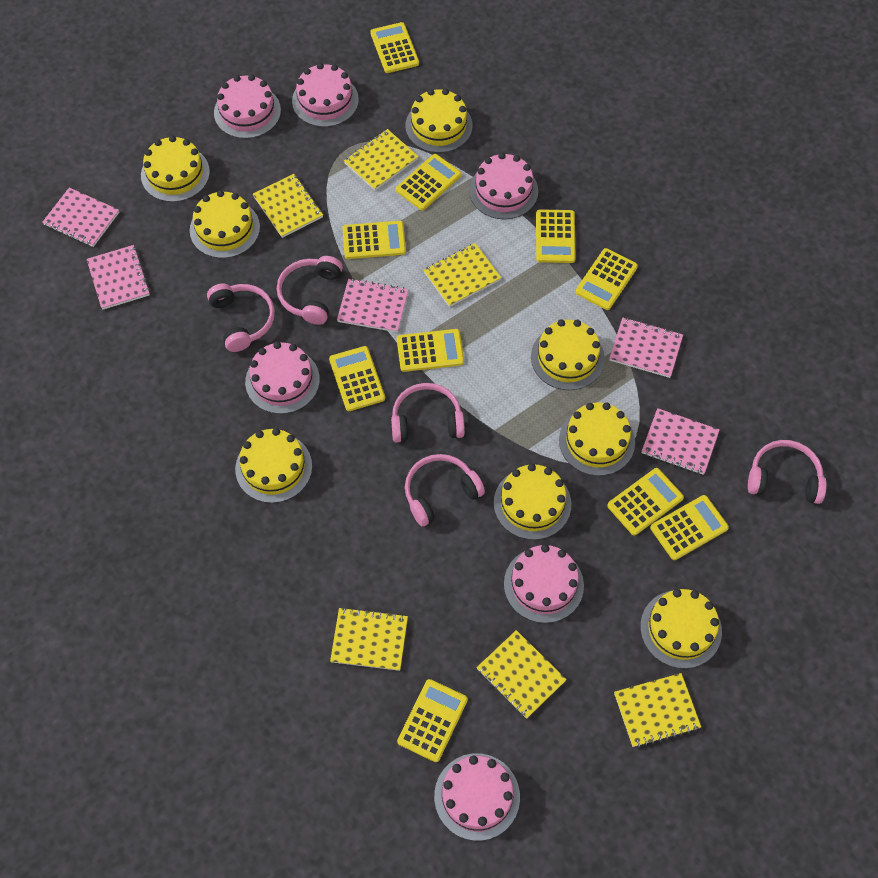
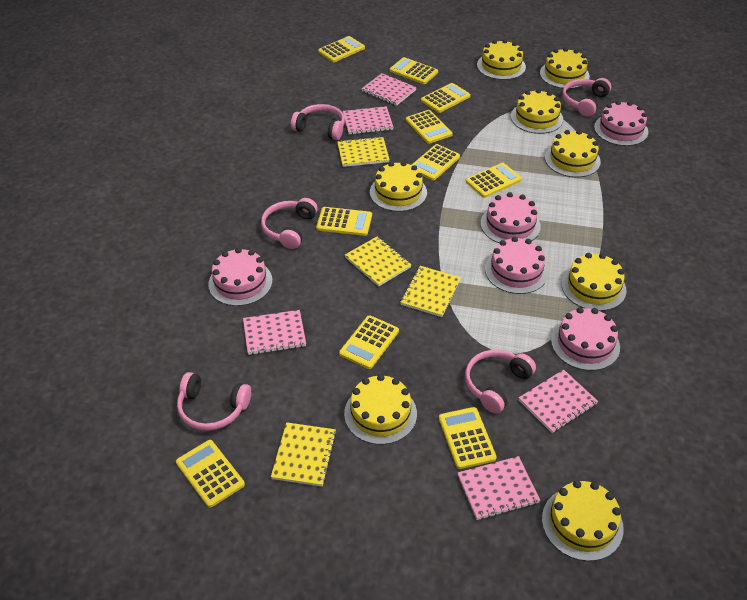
pink cake: 6 -> 5
yellow notebook: 6 -> 4

